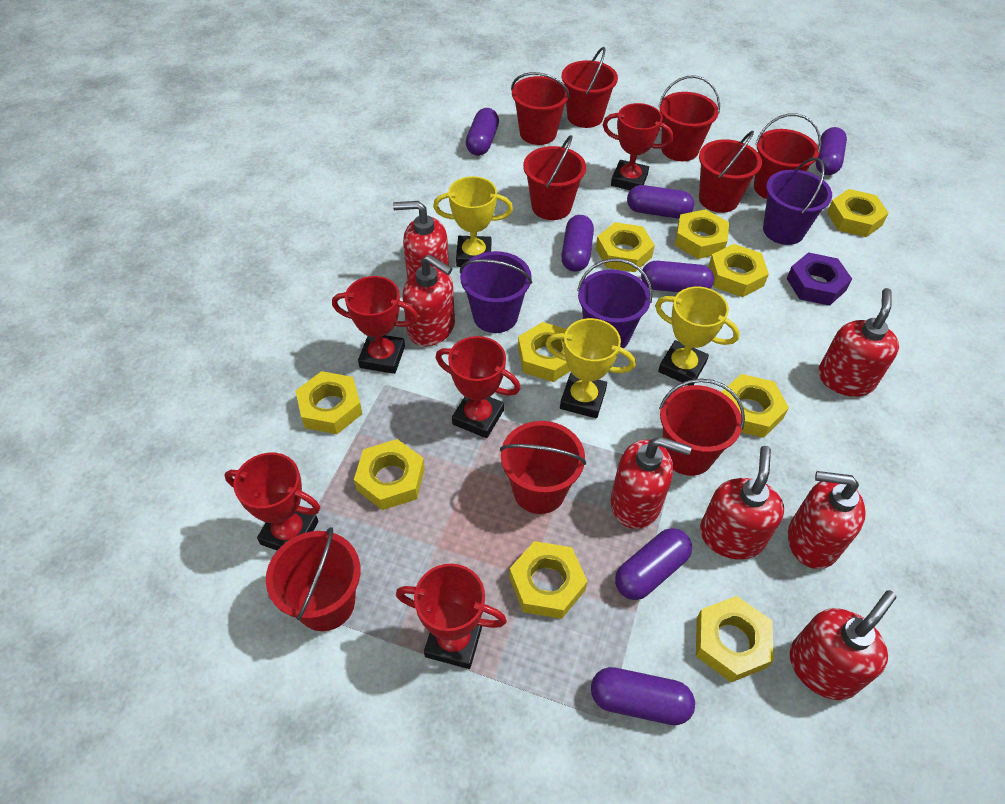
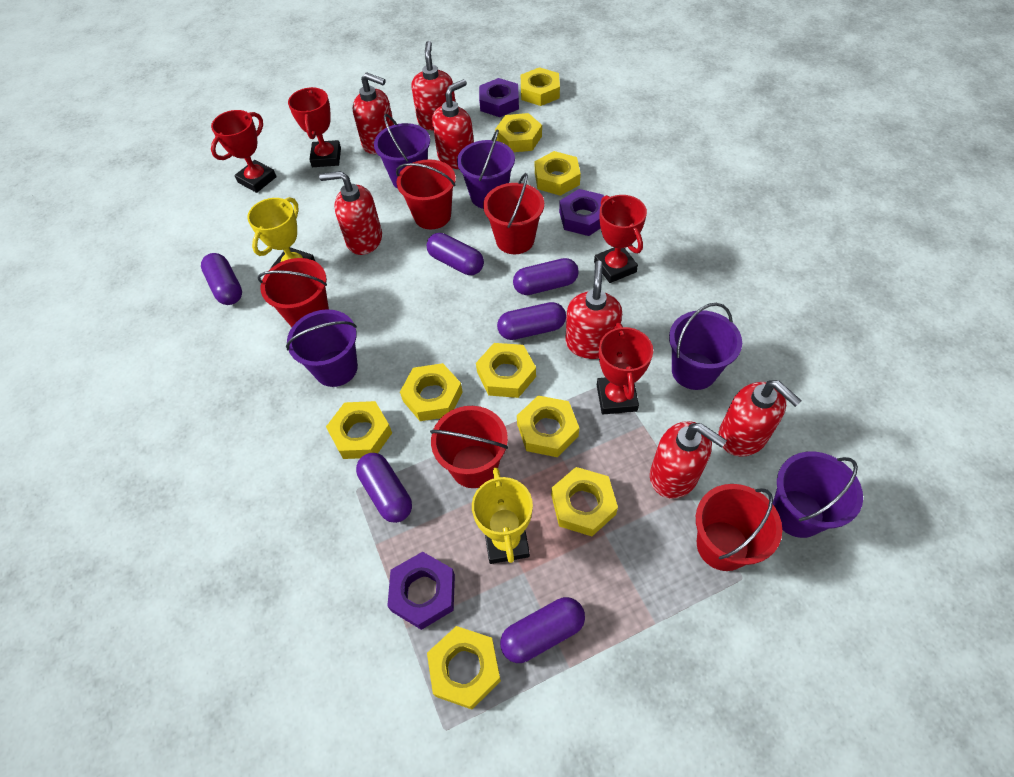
purple bucket: 3 -> 5
purple capsule: 7 -> 6
purple nut: 1 -> 3
red bucket: 9 -> 5
red trophy: 5 -> 4
yellow nut: 10 -> 9
yellow trophy: 3 -> 2

